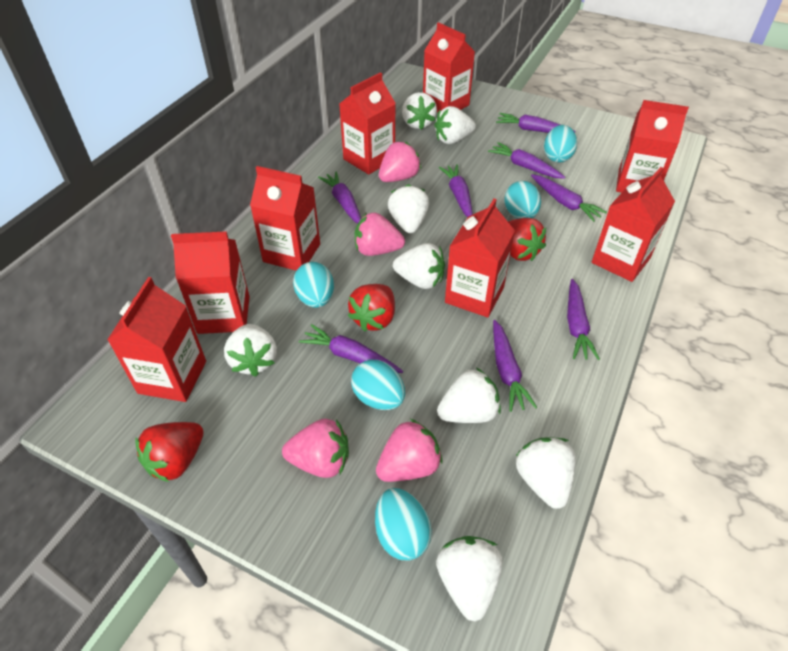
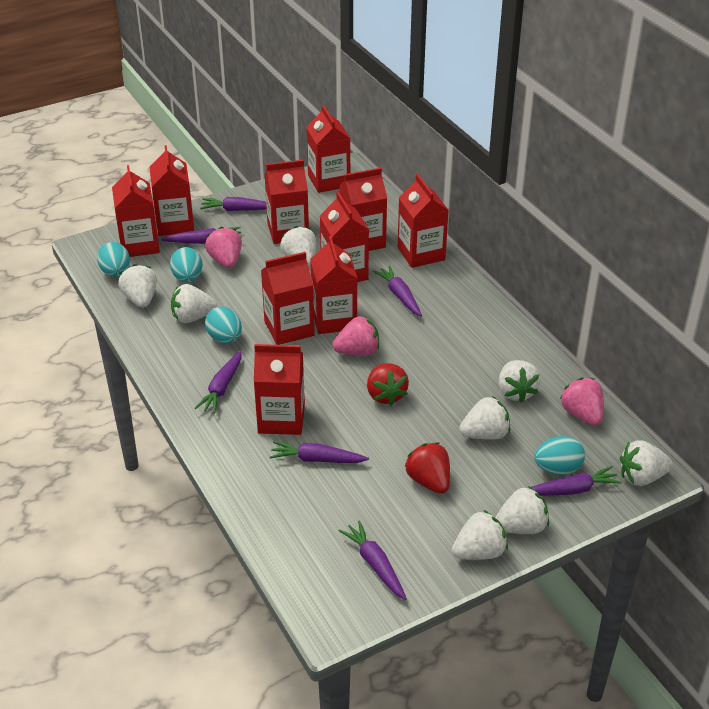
pink strawberry: 4 -> 3
purple carrot: 8 -> 7
red carton: 8 -> 10
red strawberry: 3 -> 2
turquoise egg: 5 -> 4

